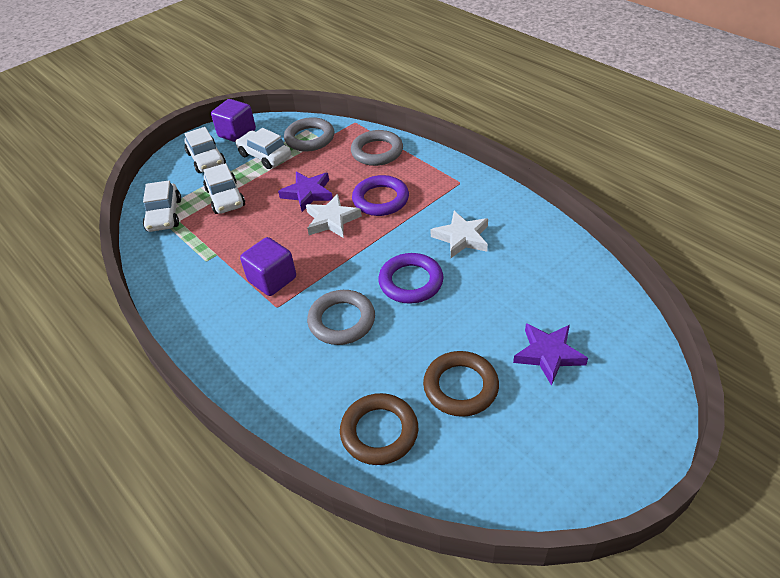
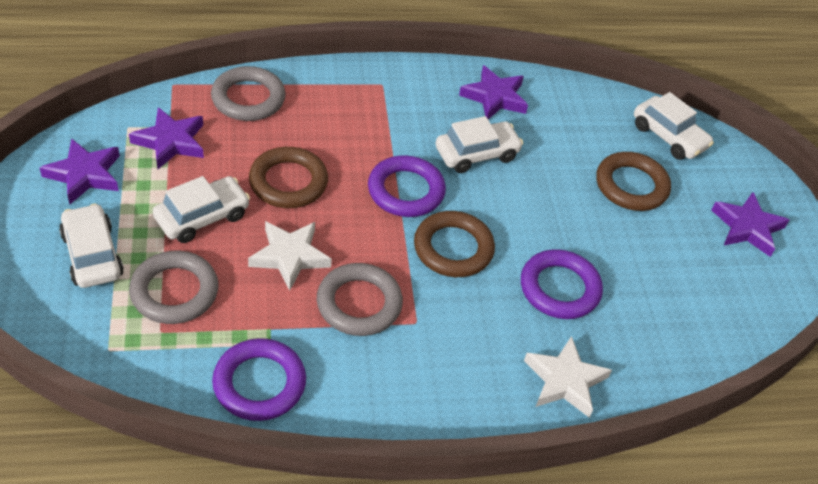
brown ring: 2 -> 3
purple cube: 2 -> 0
purple ring: 2 -> 3
purple star: 2 -> 4

